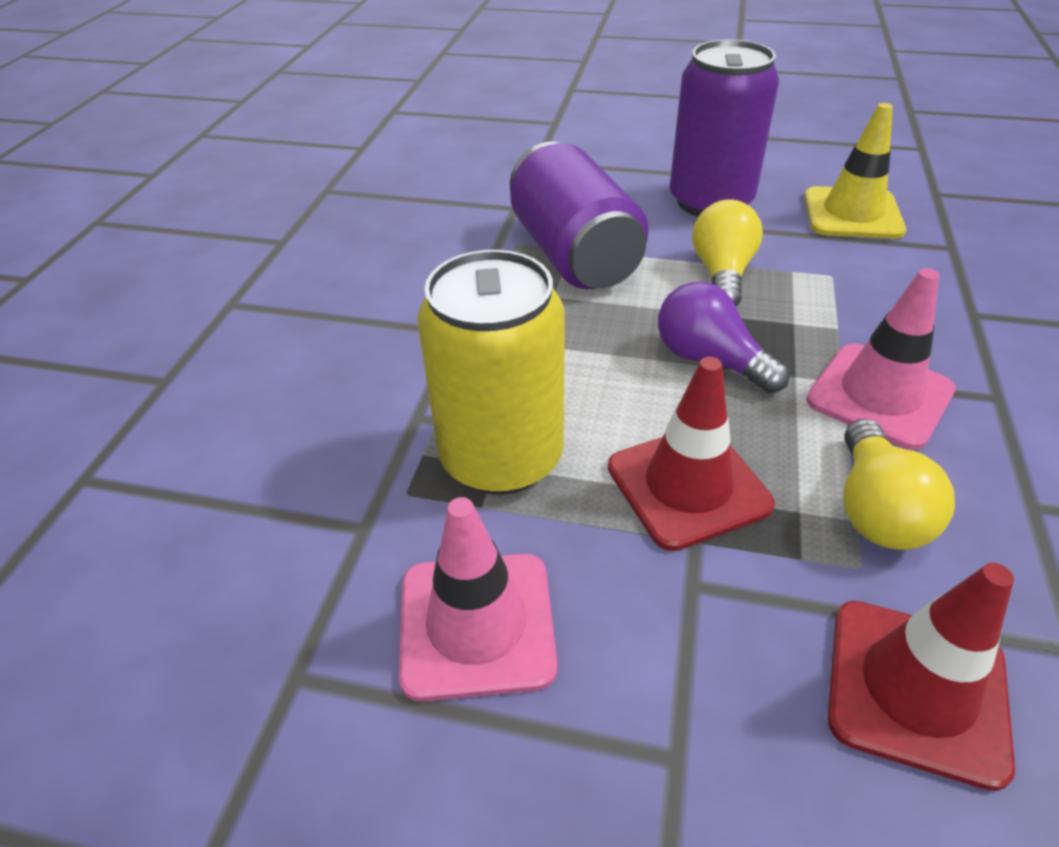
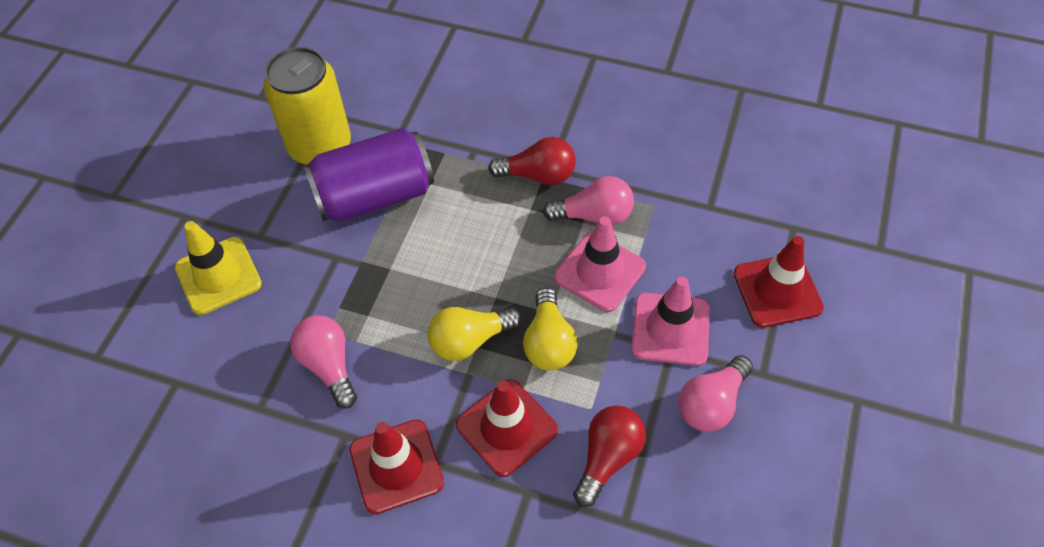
pink light bulb: 0 -> 3
purple can: 2 -> 1
purple light bulb: 1 -> 0
red light bulb: 0 -> 2
red traffic cone: 2 -> 3

